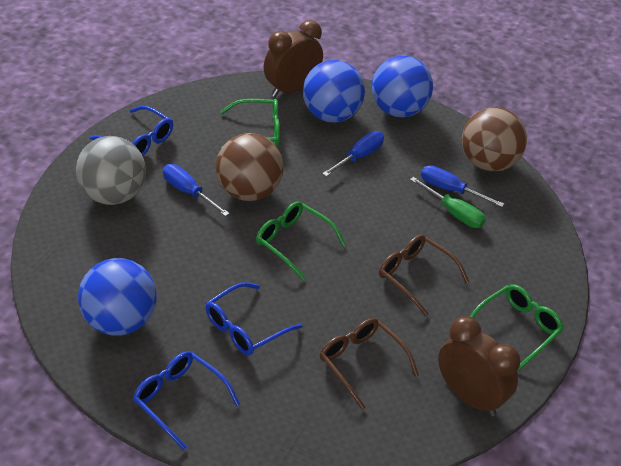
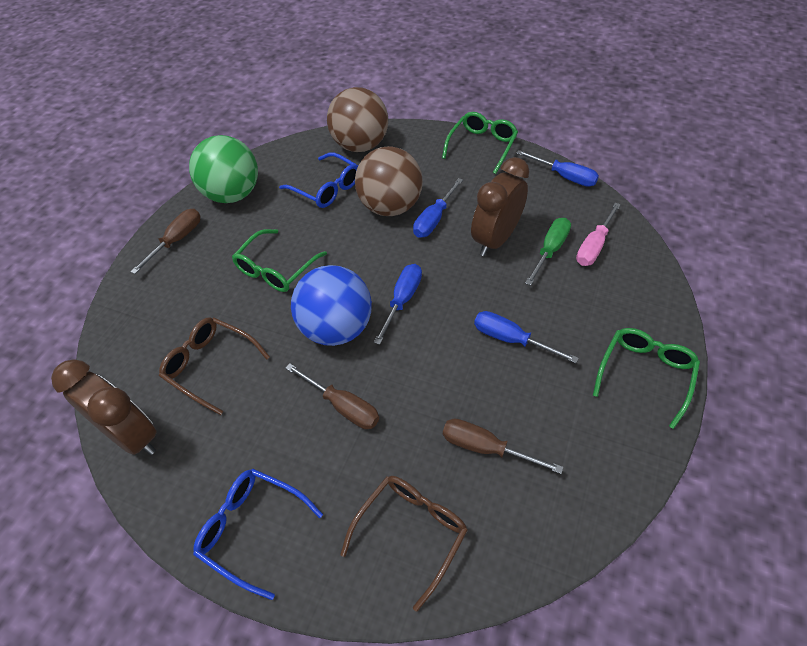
blue ball: 3 -> 1
blue glasses: 3 -> 2
blue screwdriver: 3 -> 4
brown screwdriver: 0 -> 3
green ball: 0 -> 1
grey ball: 1 -> 0
pink screwdriver: 0 -> 1

